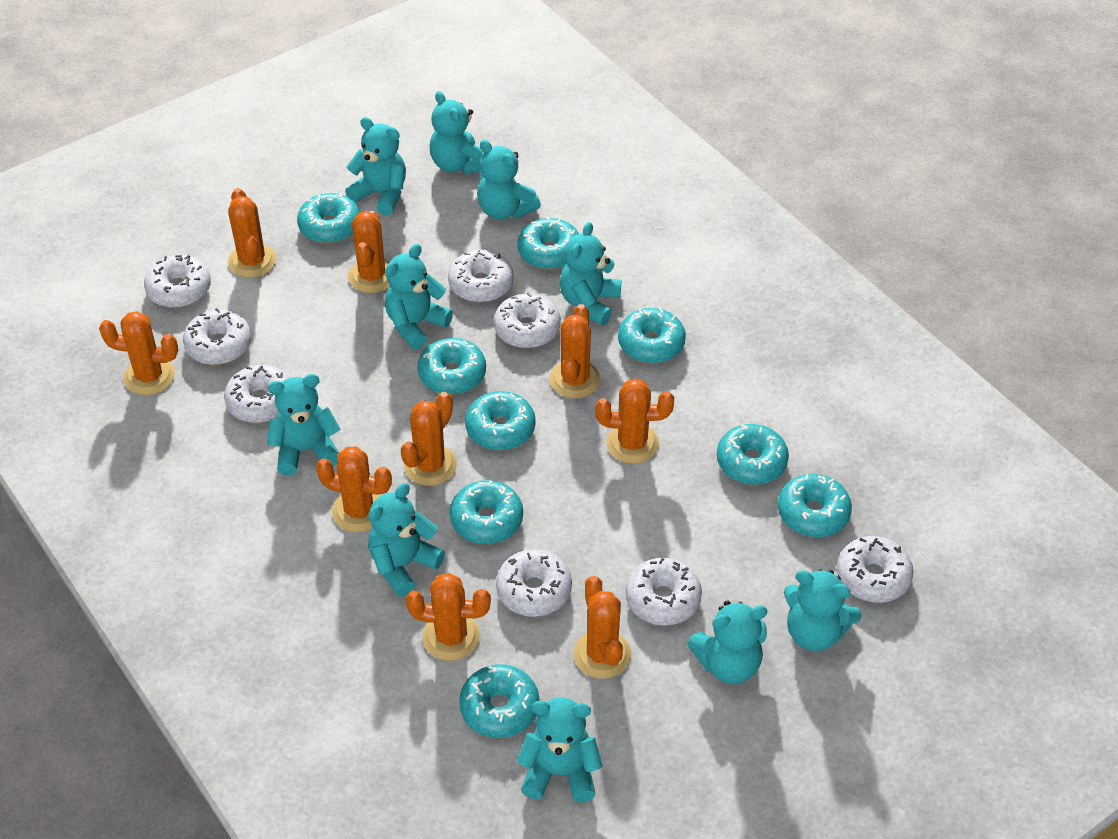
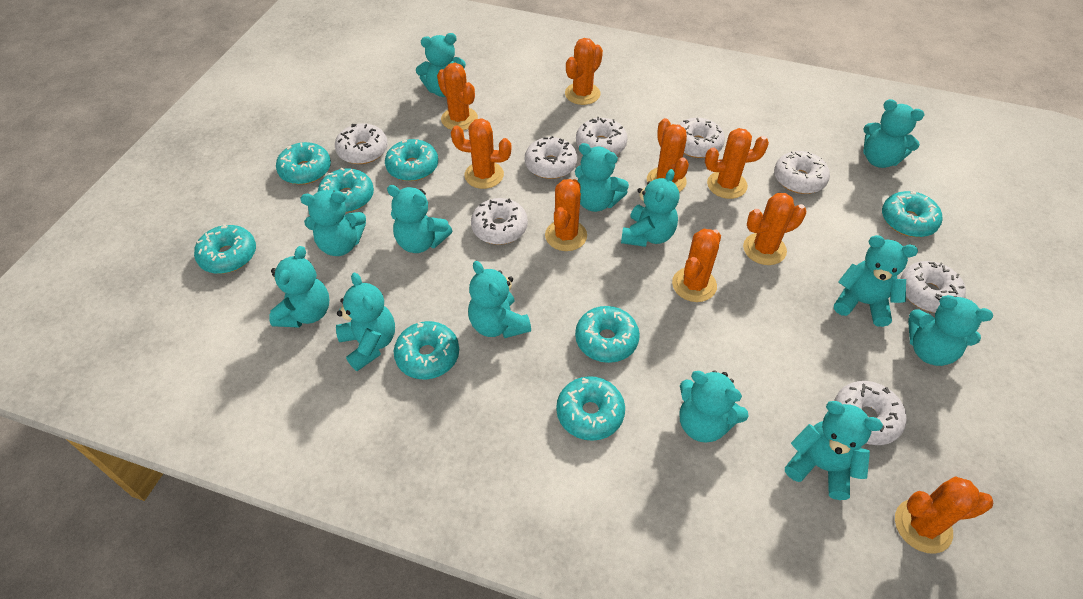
turquoise donut: 9 -> 8
turquoise teddy bear: 10 -> 13

